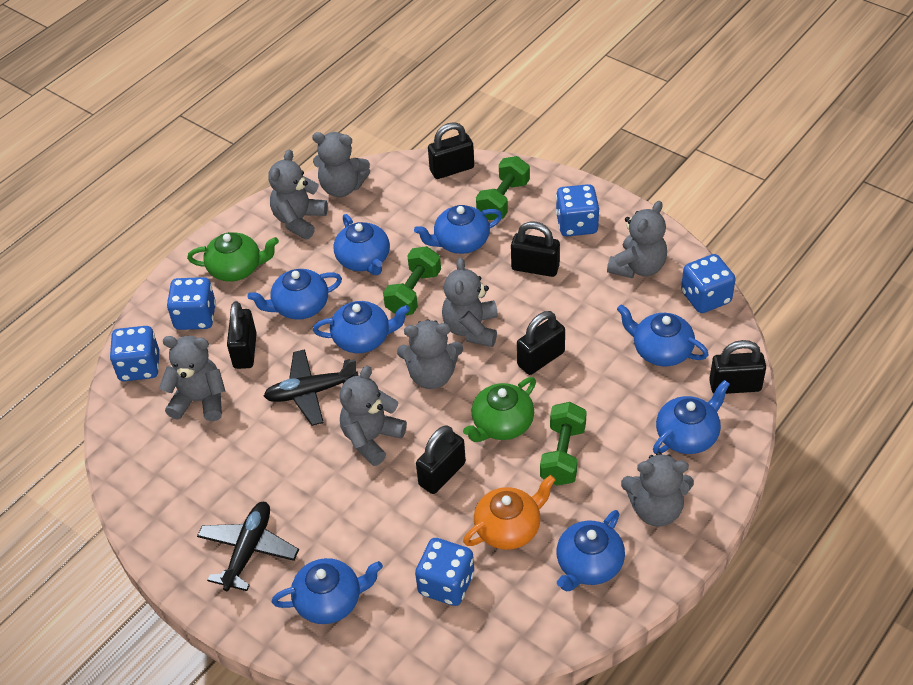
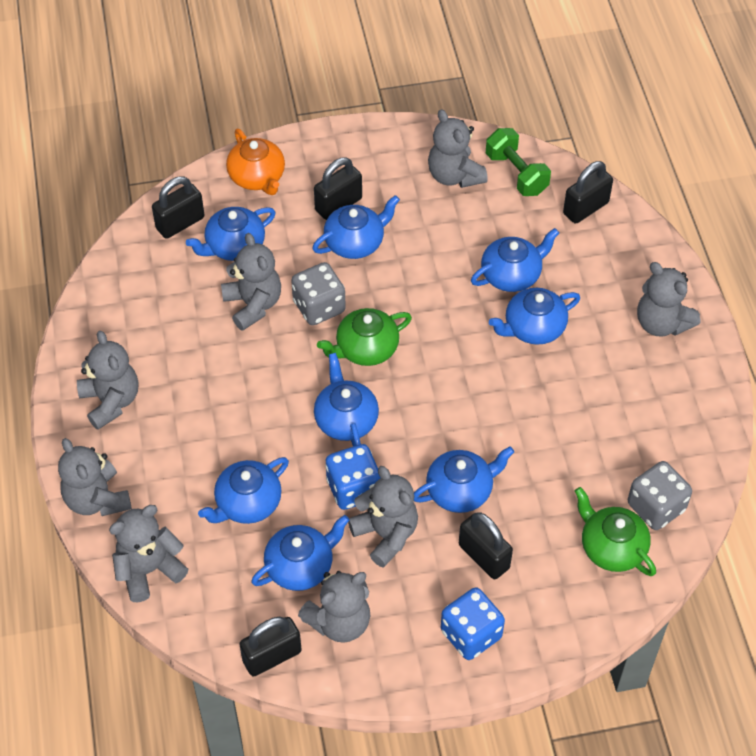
black padlock: 6 -> 5
black plane: 2 -> 0
blue dice: 5 -> 2
green dumbbell: 3 -> 1
grey dice: 0 -> 2

